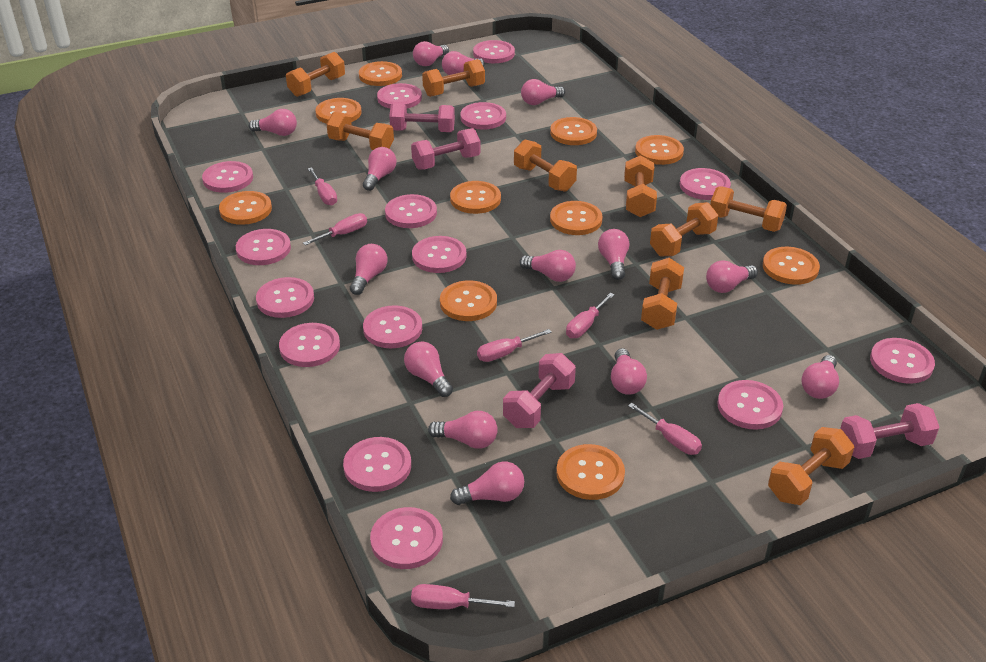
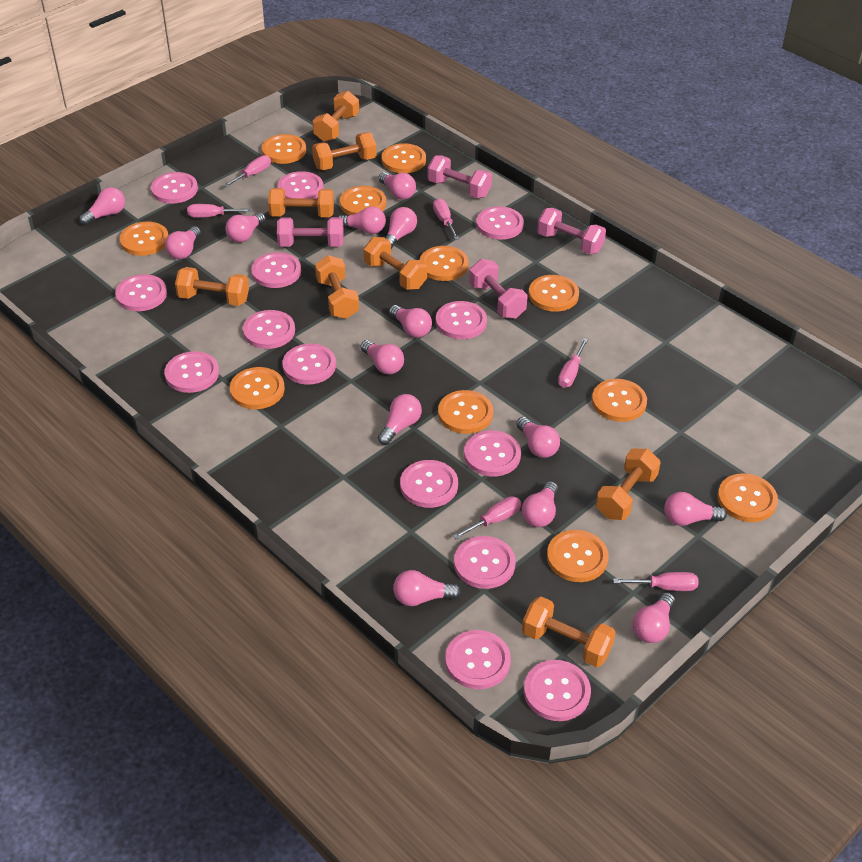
orange button: 10 -> 11
orange dumbbell: 9 -> 8
pink button: 15 -> 14

